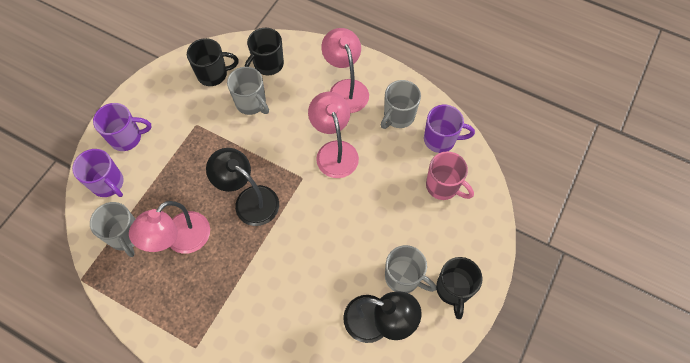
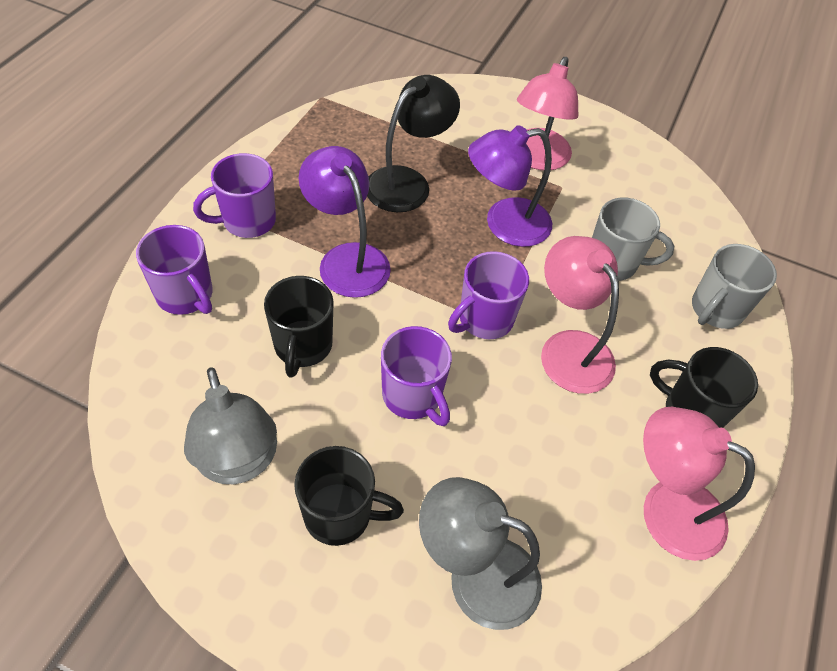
black lamp: 2 -> 1
grey lamp: 0 -> 2
grey mug: 4 -> 2
pink mug: 1 -> 0
purple lamp: 0 -> 2
purple mug: 3 -> 4

